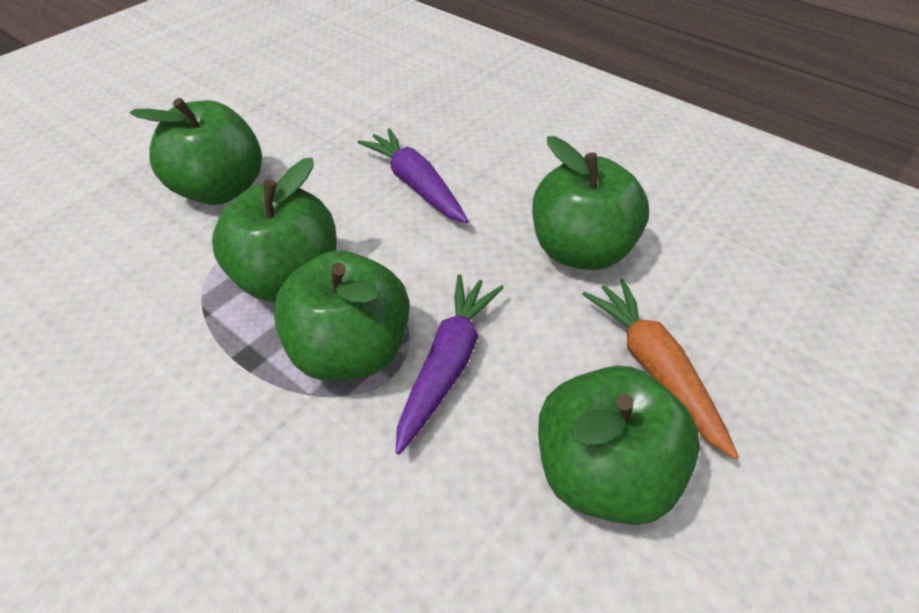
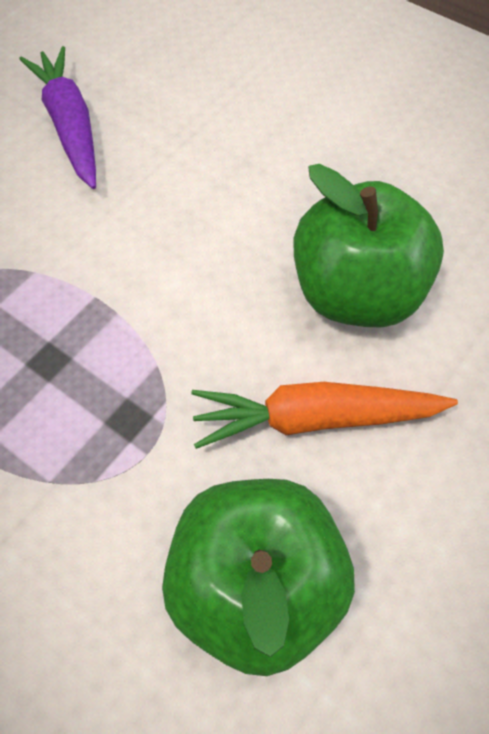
green apple: 5 -> 2
purple carrot: 2 -> 1

